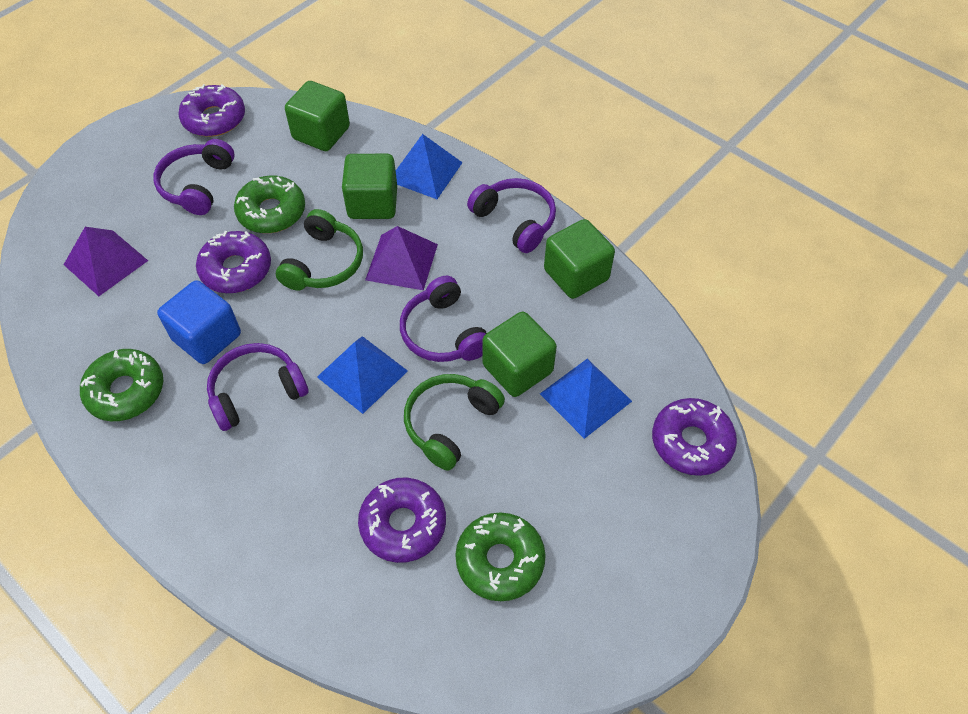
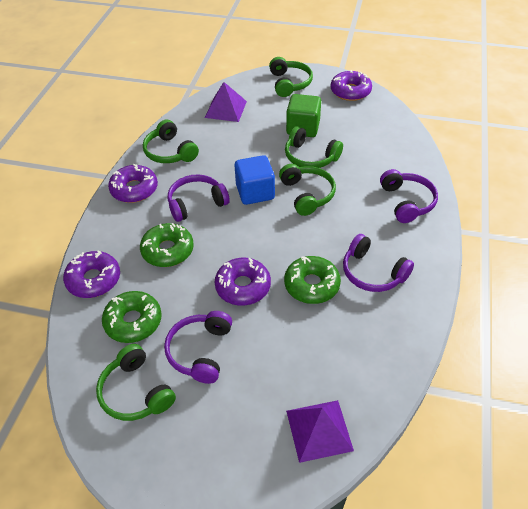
blue pyramid: 3 -> 0
green cube: 4 -> 1
green headphones: 2 -> 5

